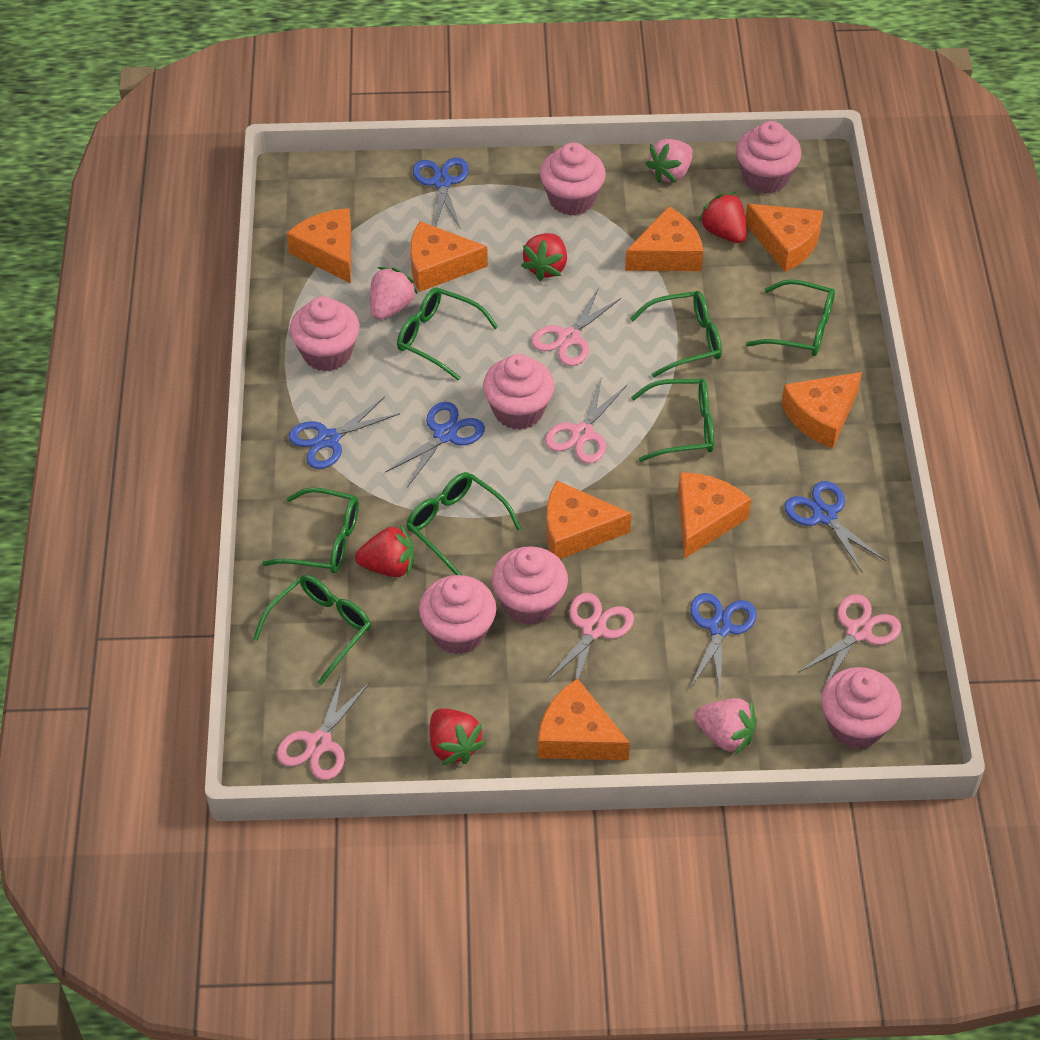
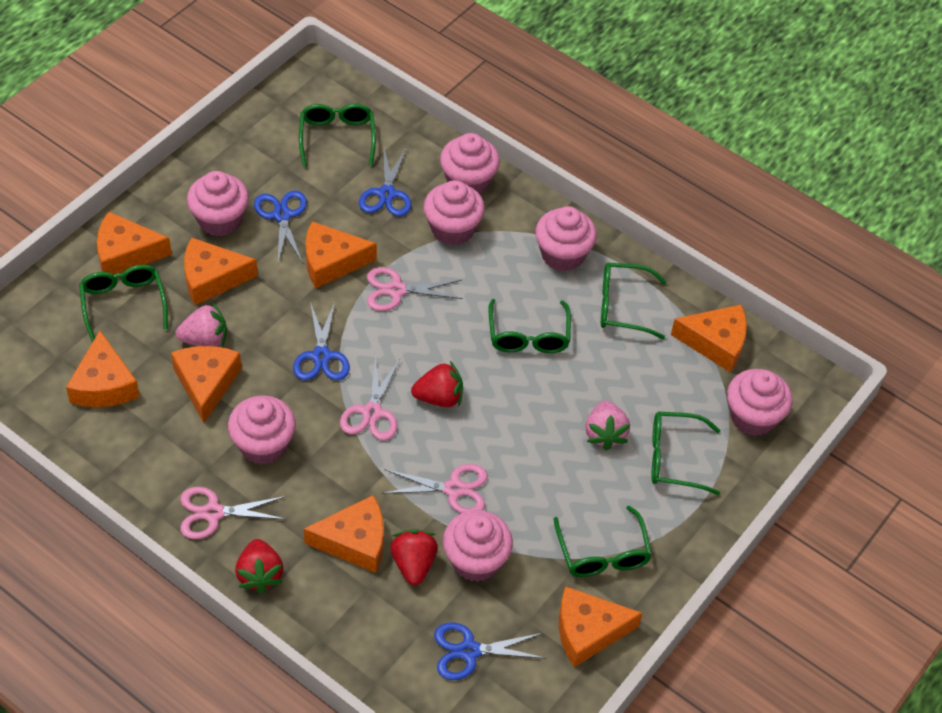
blue scissors: 5 -> 4
green glasses: 7 -> 6
pink scissors: 5 -> 4
pink strawberry: 3 -> 2
red strawberry: 4 -> 3

